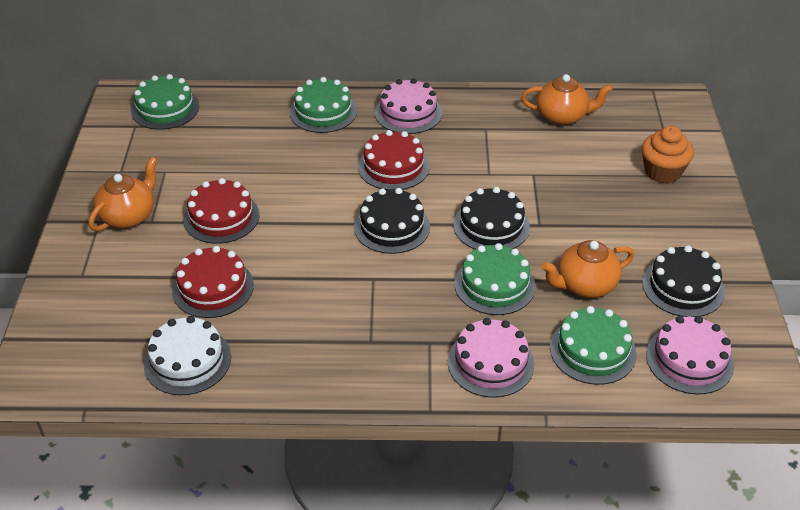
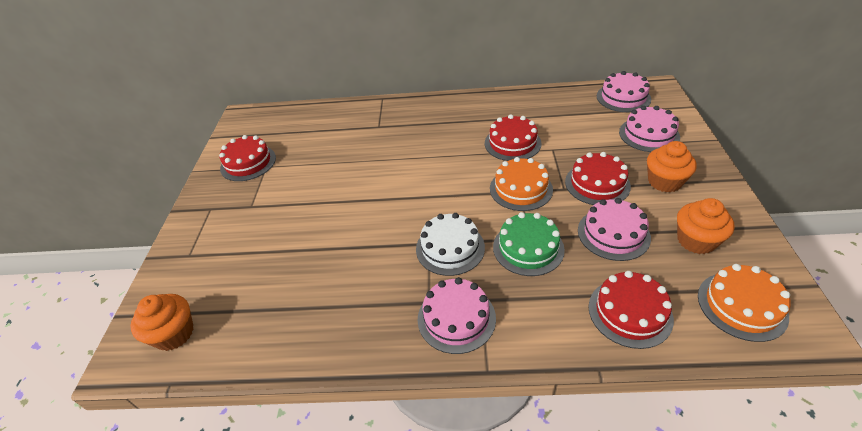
black cake: 3 -> 0
green cake: 4 -> 1
orange cake: 0 -> 2
orange cupcake: 1 -> 3
orange teapot: 3 -> 0
pink cake: 3 -> 4
red cake: 3 -> 4

